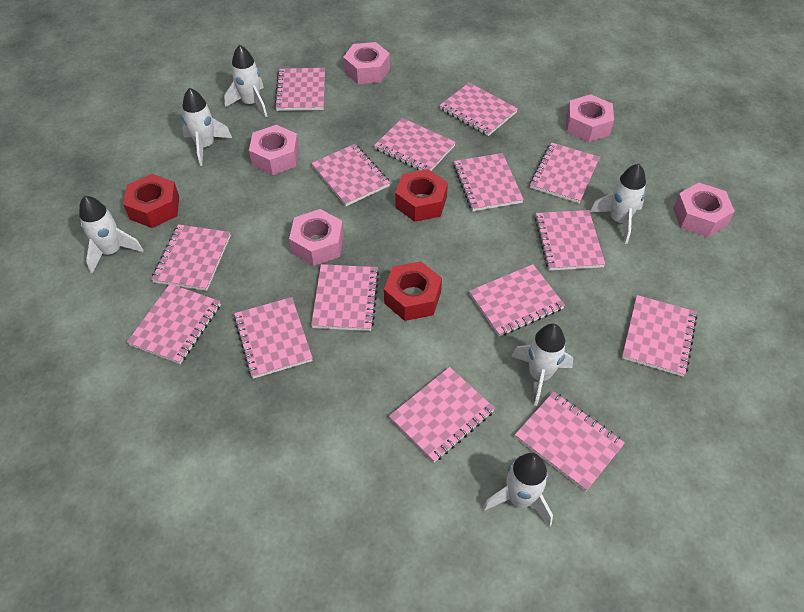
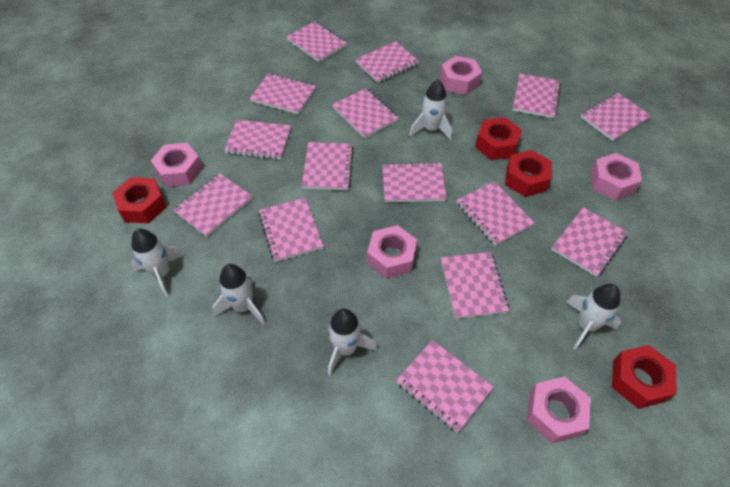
red nut: 3 -> 4
white rocket: 6 -> 5

